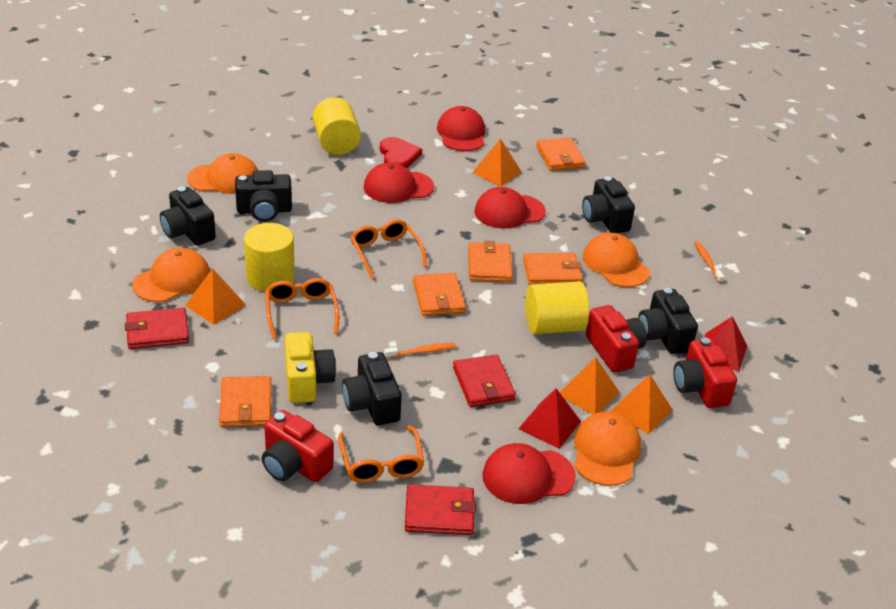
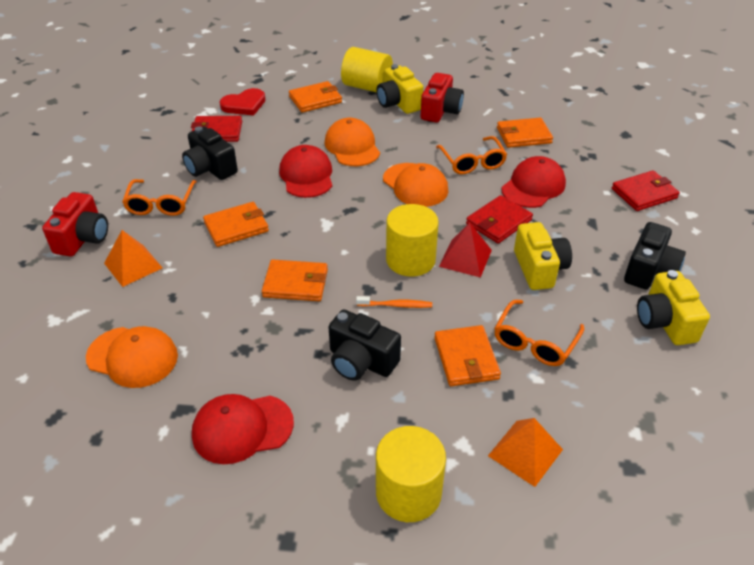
black camera: 5 -> 3
orange cap: 4 -> 3
orange pyramid: 4 -> 2
orange toothbrush: 2 -> 1
red camera: 3 -> 2
red cap: 4 -> 3
red pyramid: 2 -> 1
yellow camera: 1 -> 3

